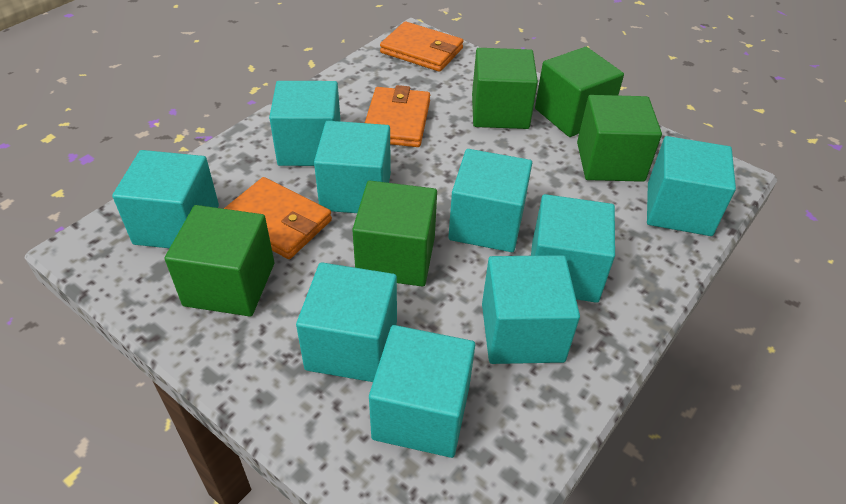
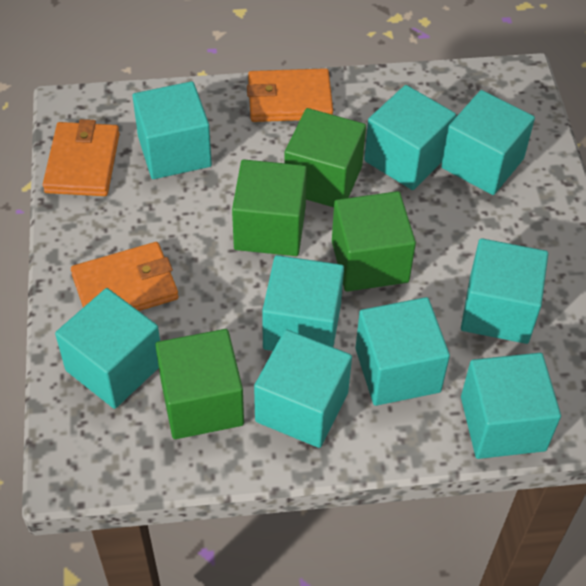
green cube: 5 -> 4

